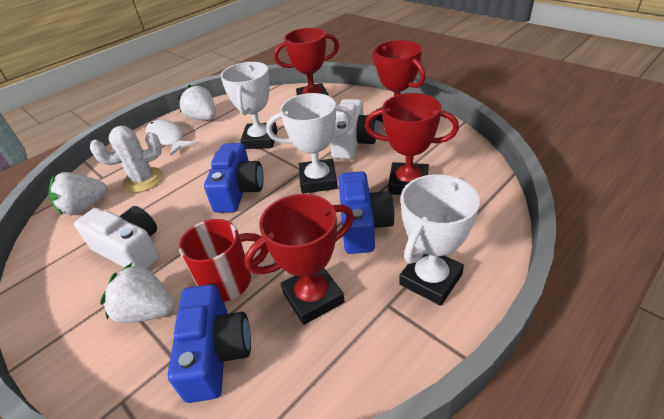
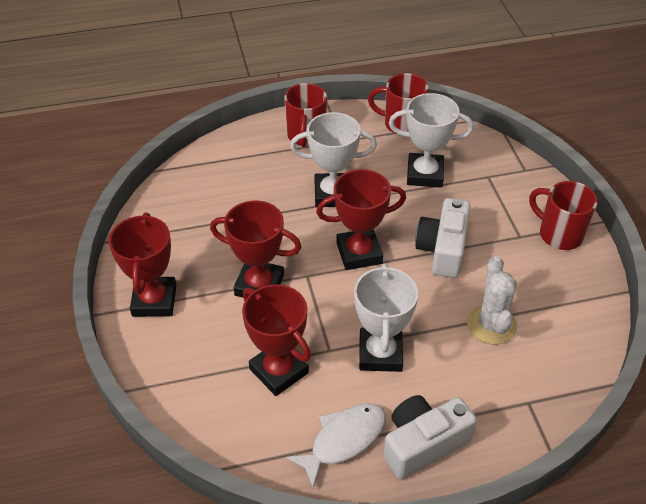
blue camera: 3 -> 0
red mug: 1 -> 3
white strawberry: 3 -> 0

